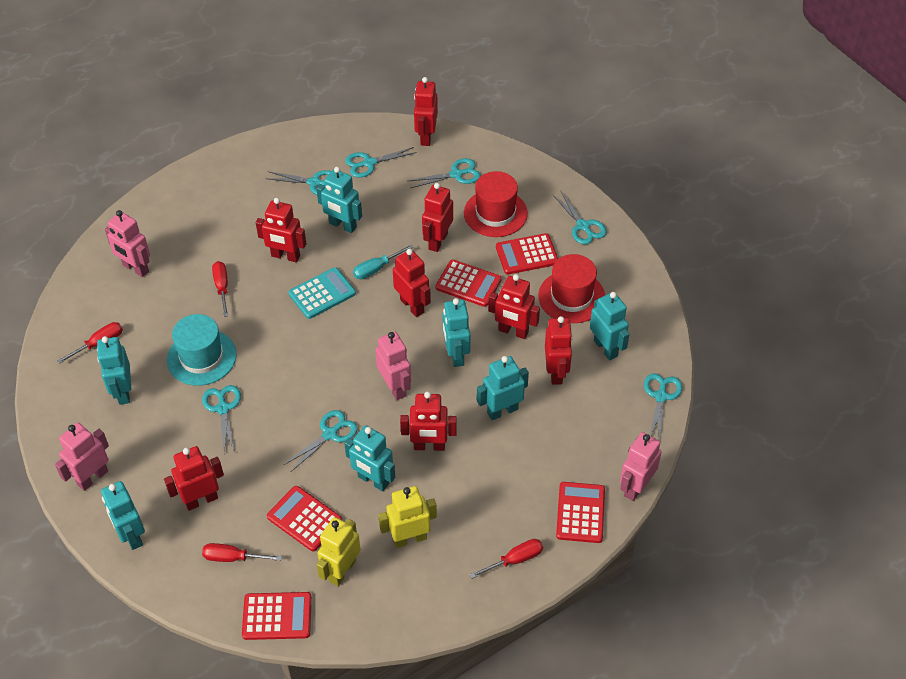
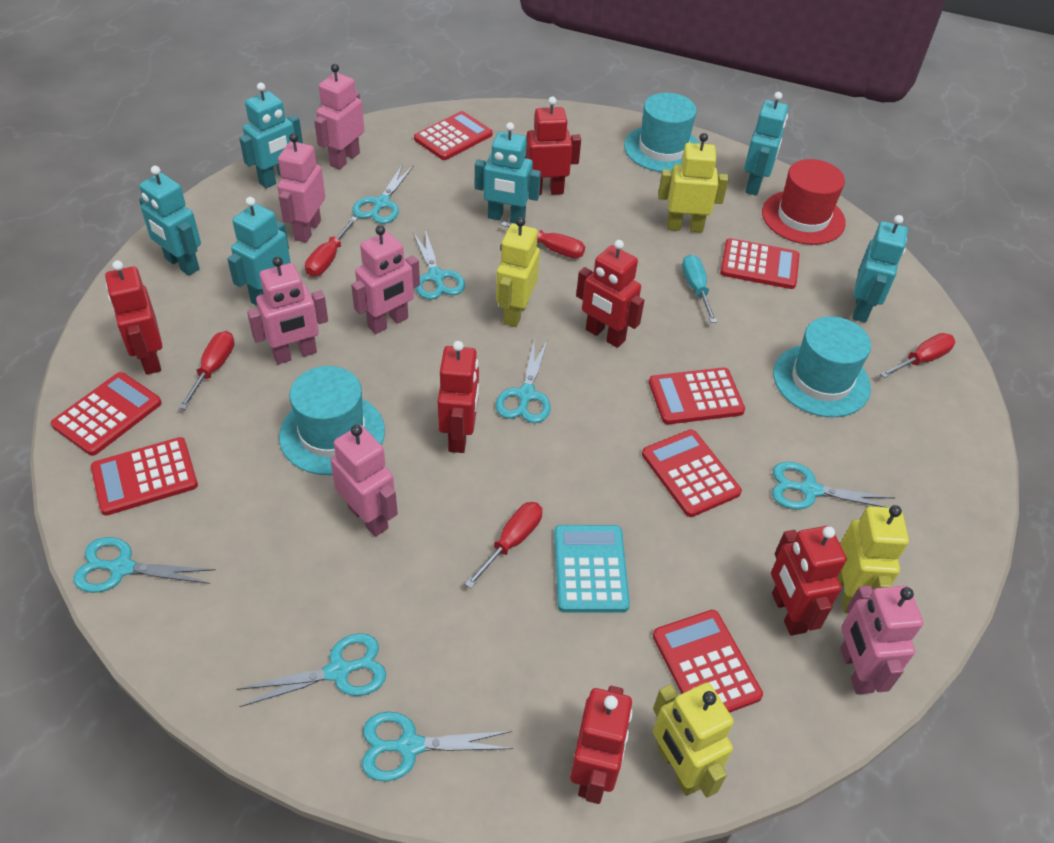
pink robot: 4 -> 6
red calculator: 5 -> 7
red hat: 2 -> 1
red robot: 8 -> 6
red screwdriver: 4 -> 5
turquoise hat: 1 -> 3
turquoise robot: 7 -> 6
yellow robot: 2 -> 4

